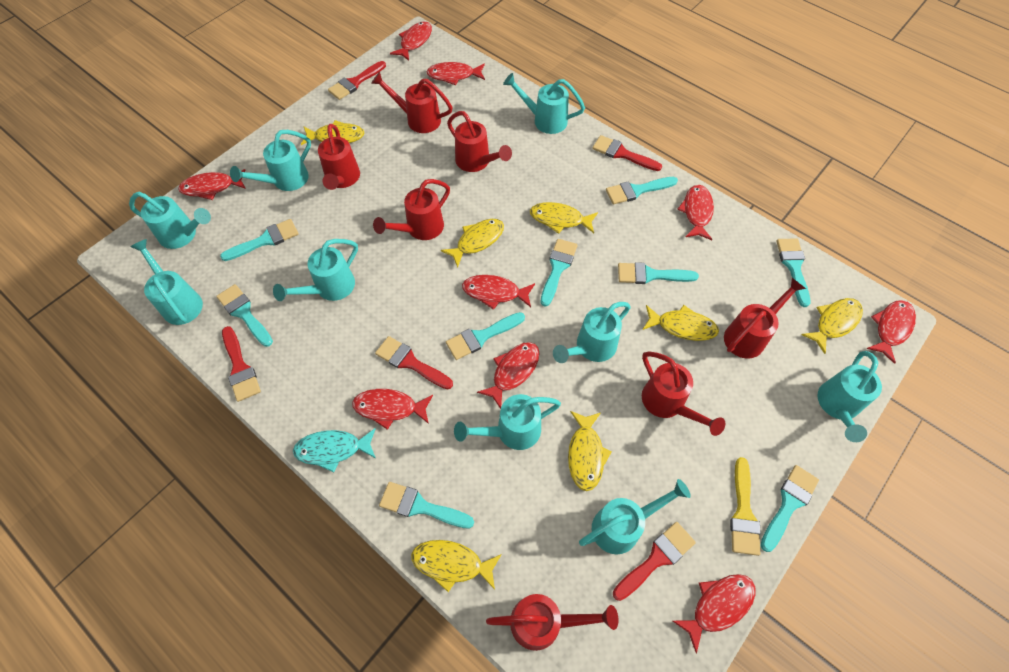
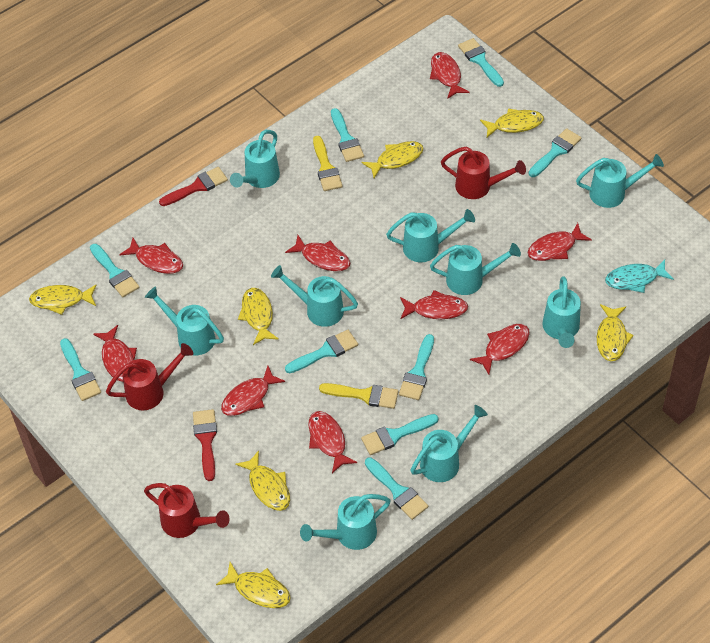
red brush: 5 -> 2
red watering can: 7 -> 3
yellow brush: 1 -> 2

